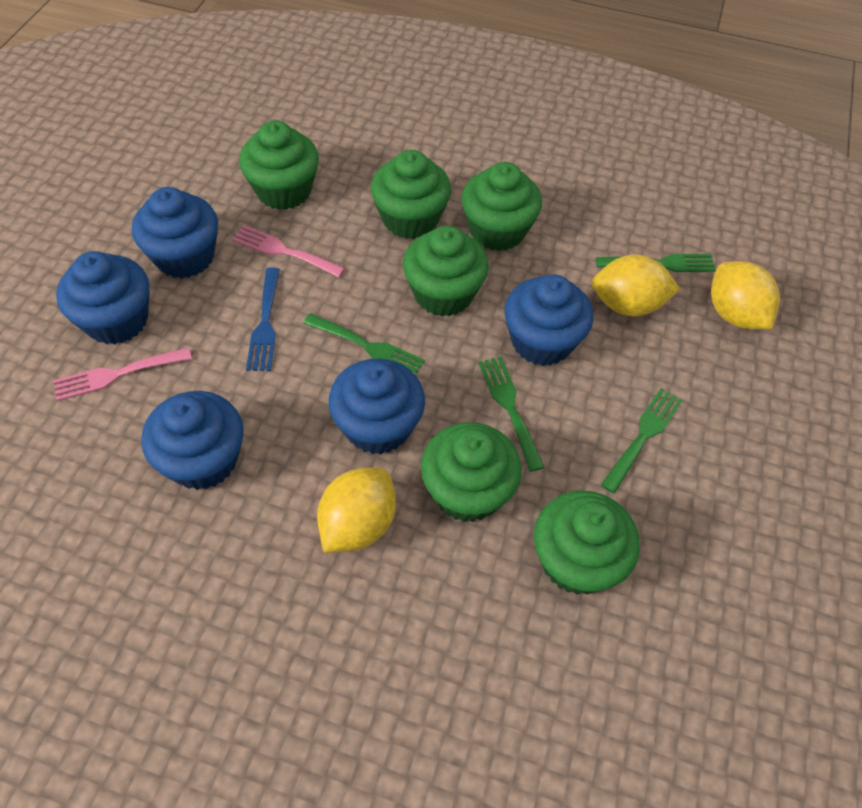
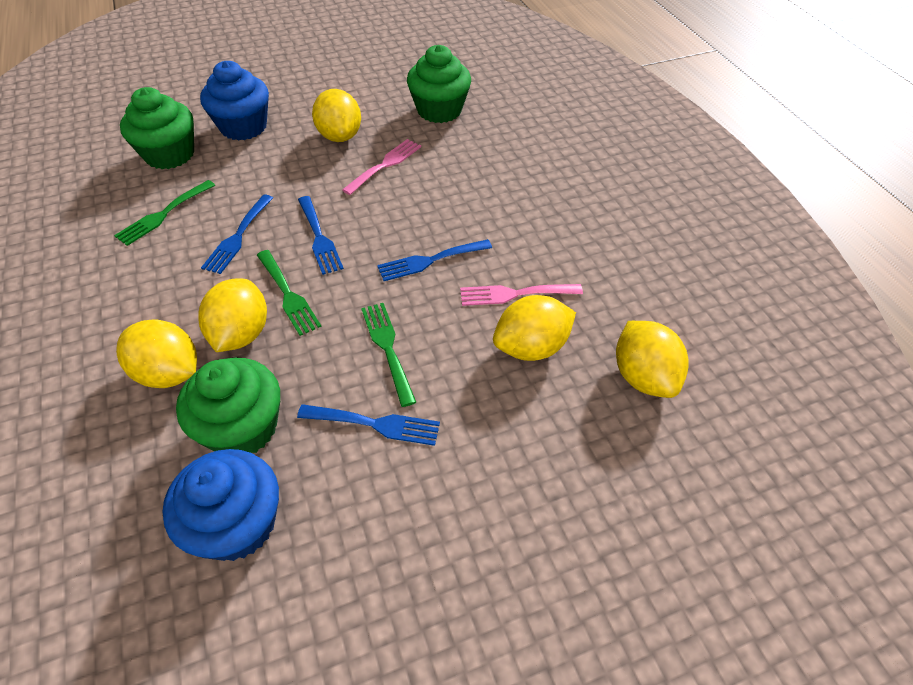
blue cupcake: 5 -> 2
blue fork: 1 -> 4
green cupcake: 6 -> 3
green fork: 4 -> 3
yellow lemon: 3 -> 5

